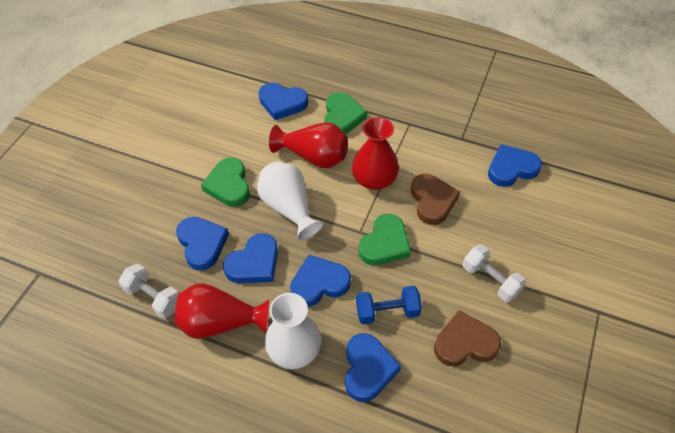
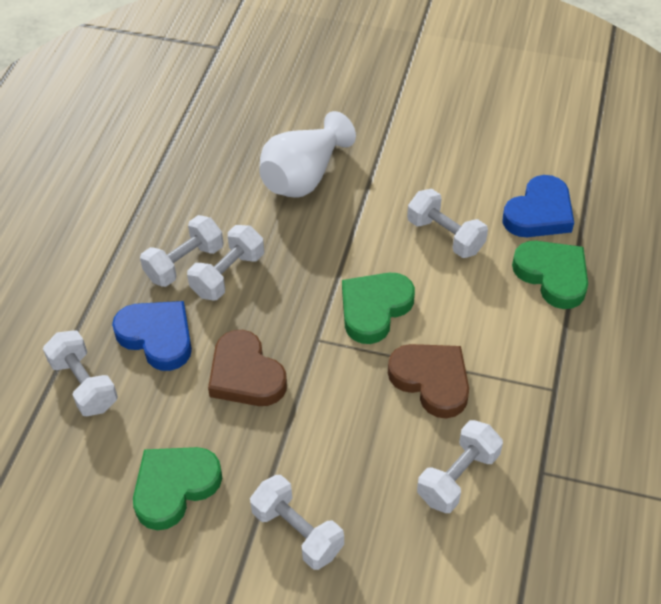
blue dumbbell: 1 -> 0
blue heart: 6 -> 2
red vase: 3 -> 0
white dumbbell: 2 -> 6
white vase: 2 -> 1

